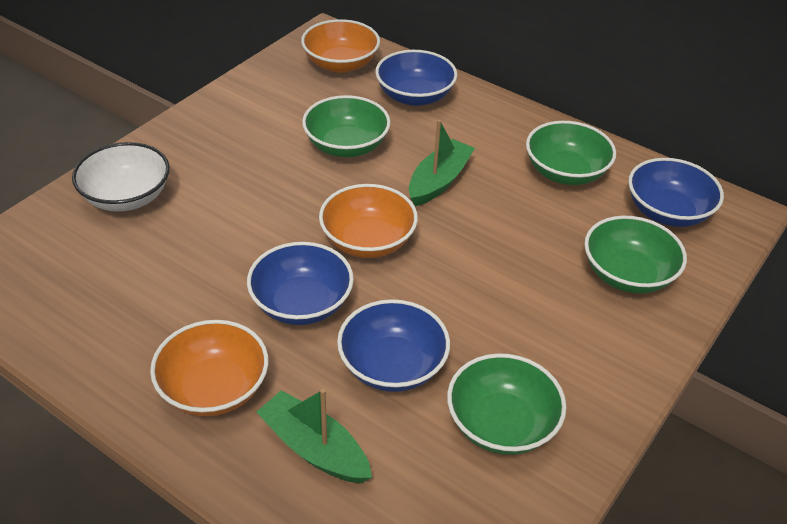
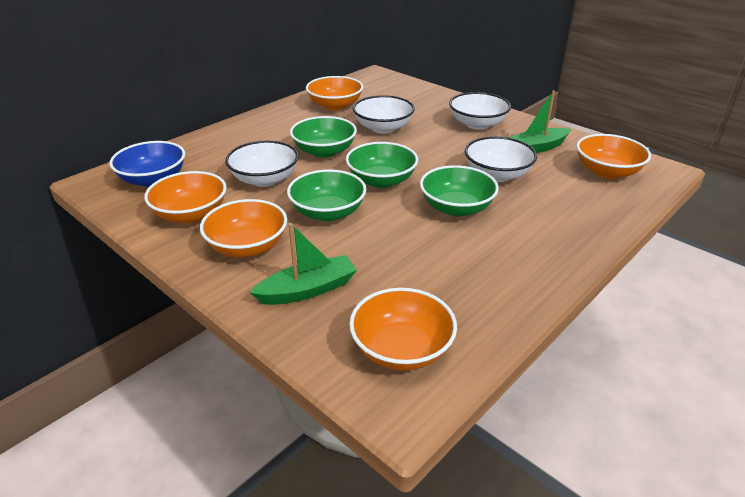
blue bowl: 4 -> 1
orange bowl: 3 -> 5
white bowl: 1 -> 4

